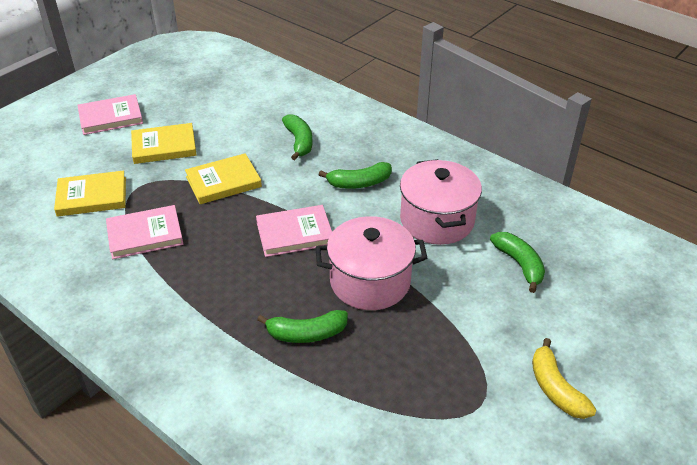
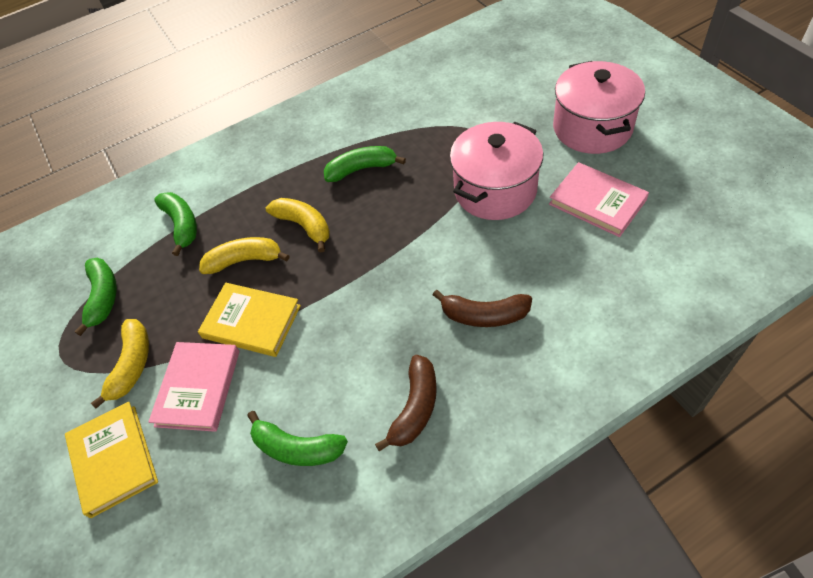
brown banana: 0 -> 2
pink book: 3 -> 2
yellow banana: 1 -> 3
yellow book: 3 -> 2

